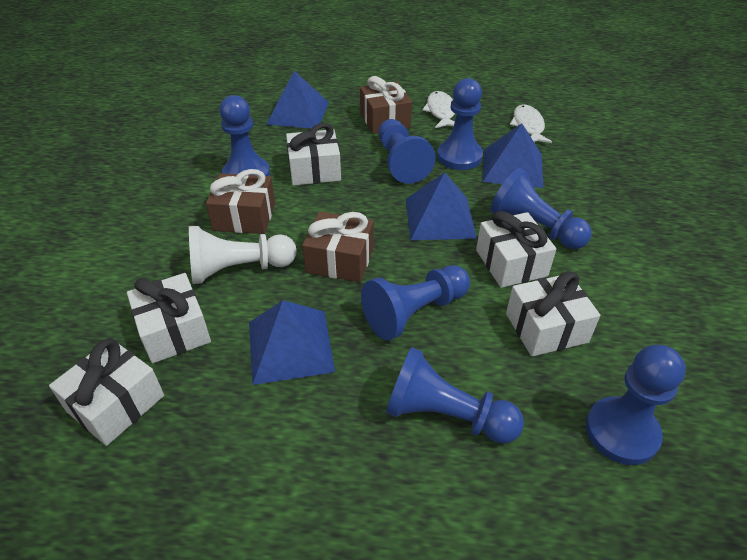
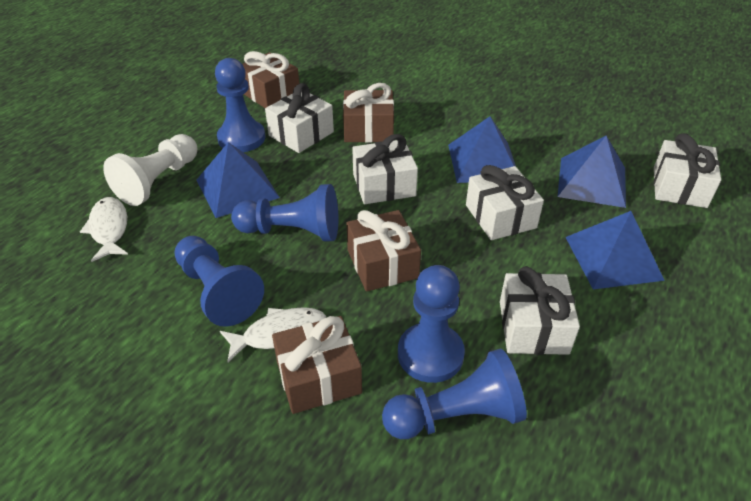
blue pawn: 7 -> 5
brown gift: 3 -> 4

